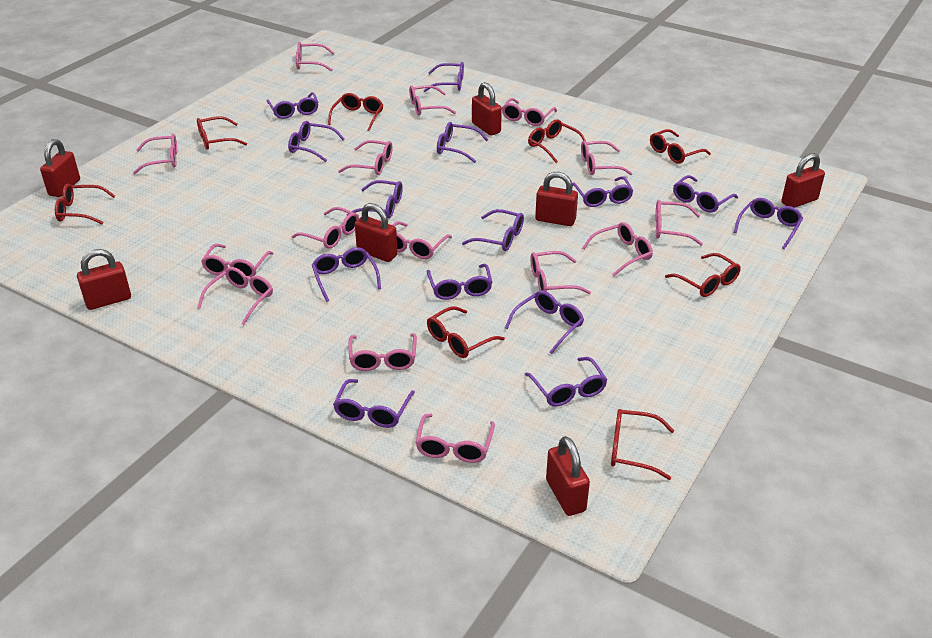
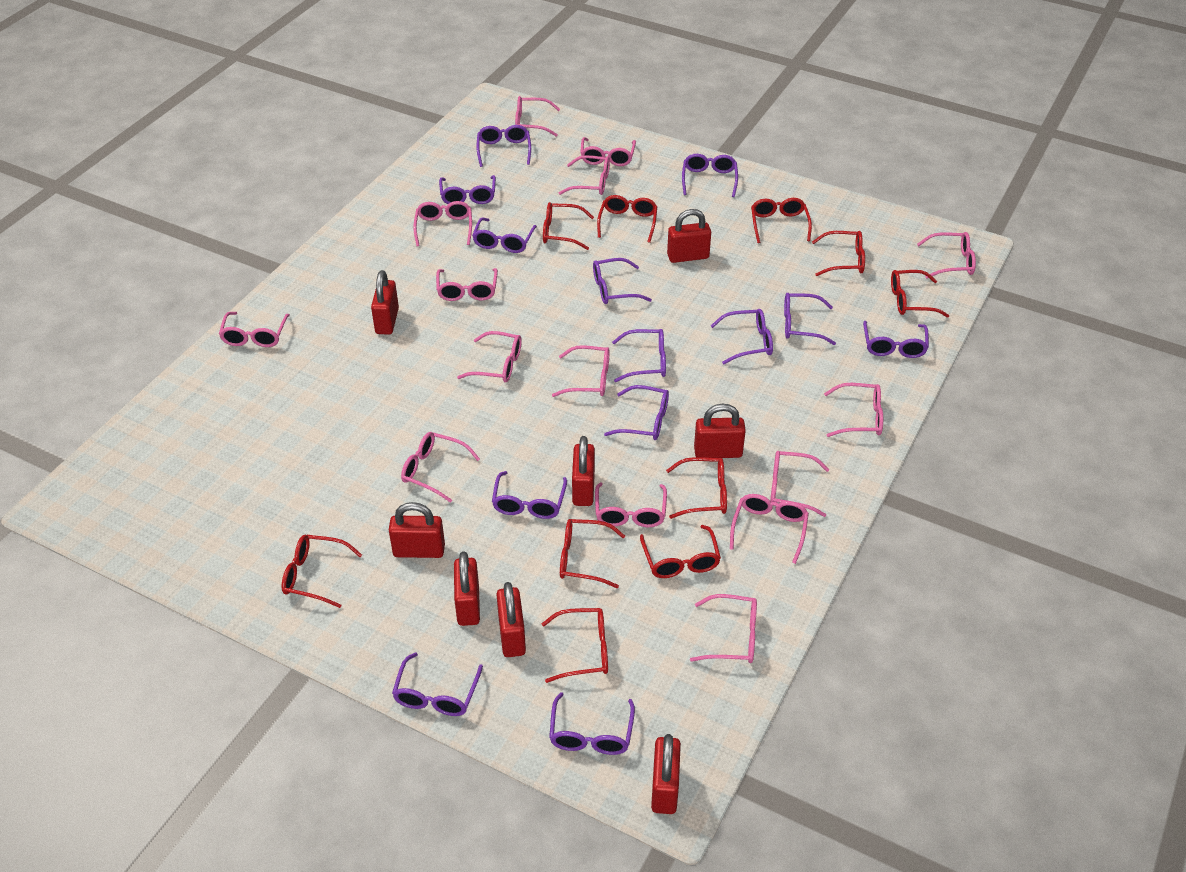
purple glasses: 14 -> 13
red glasses: 8 -> 10
red padlock: 7 -> 8

